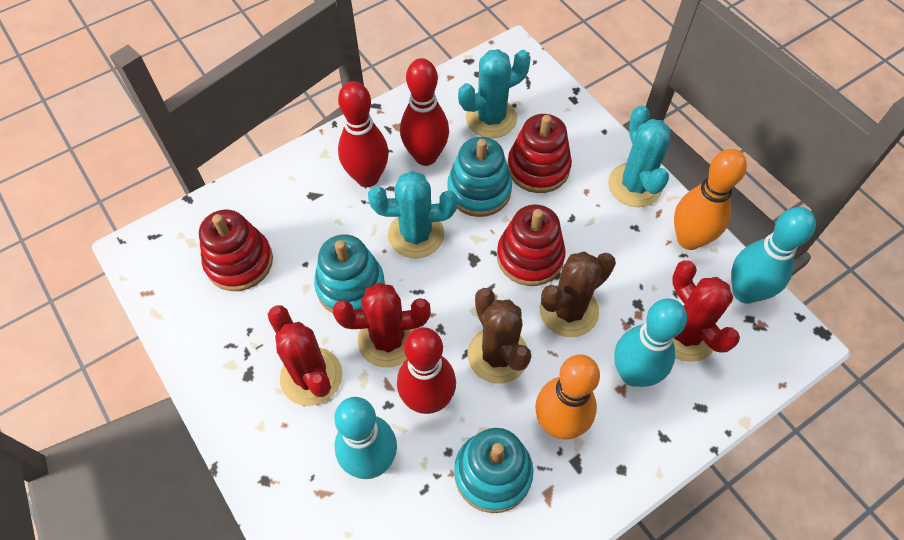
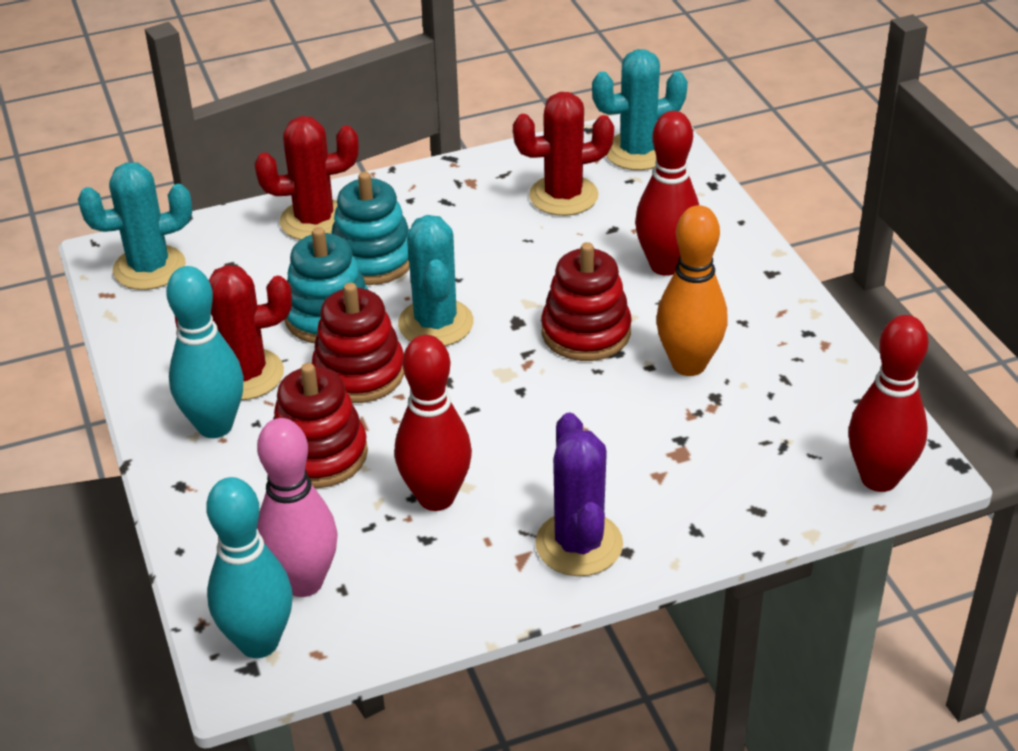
brown cactus: 2 -> 0
orange bowling pin: 2 -> 1
pink bowling pin: 0 -> 1
purple cactus: 0 -> 1
turquoise bowling pin: 3 -> 2
turquoise stacking toy: 3 -> 2

